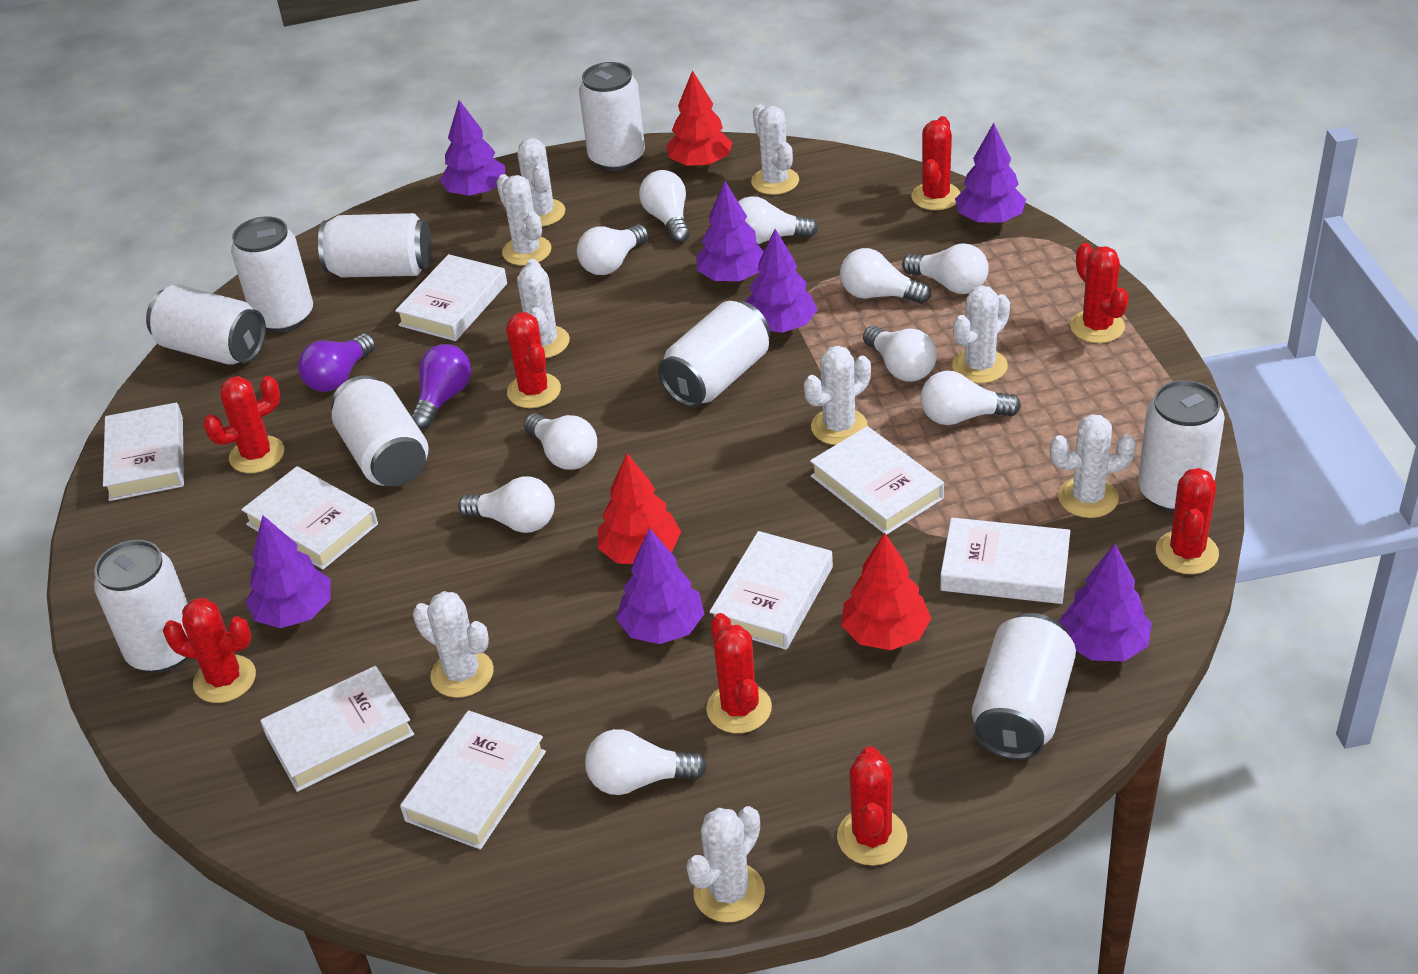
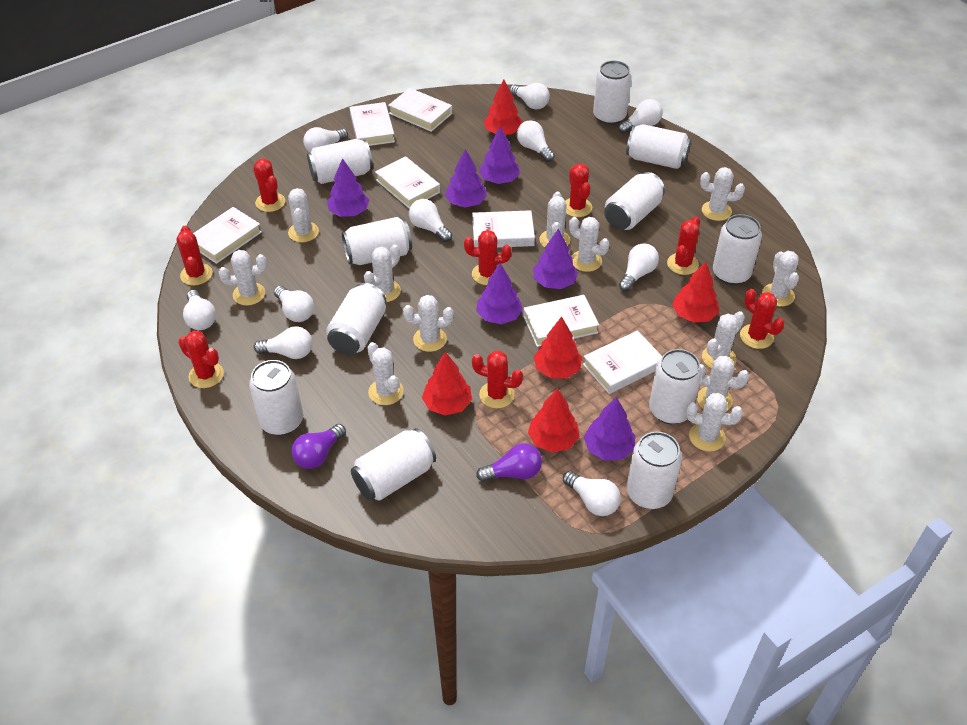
purple tree: 7 -> 6
red tree: 3 -> 5
white book: 8 -> 7
white cactus: 9 -> 12
white can: 9 -> 11

